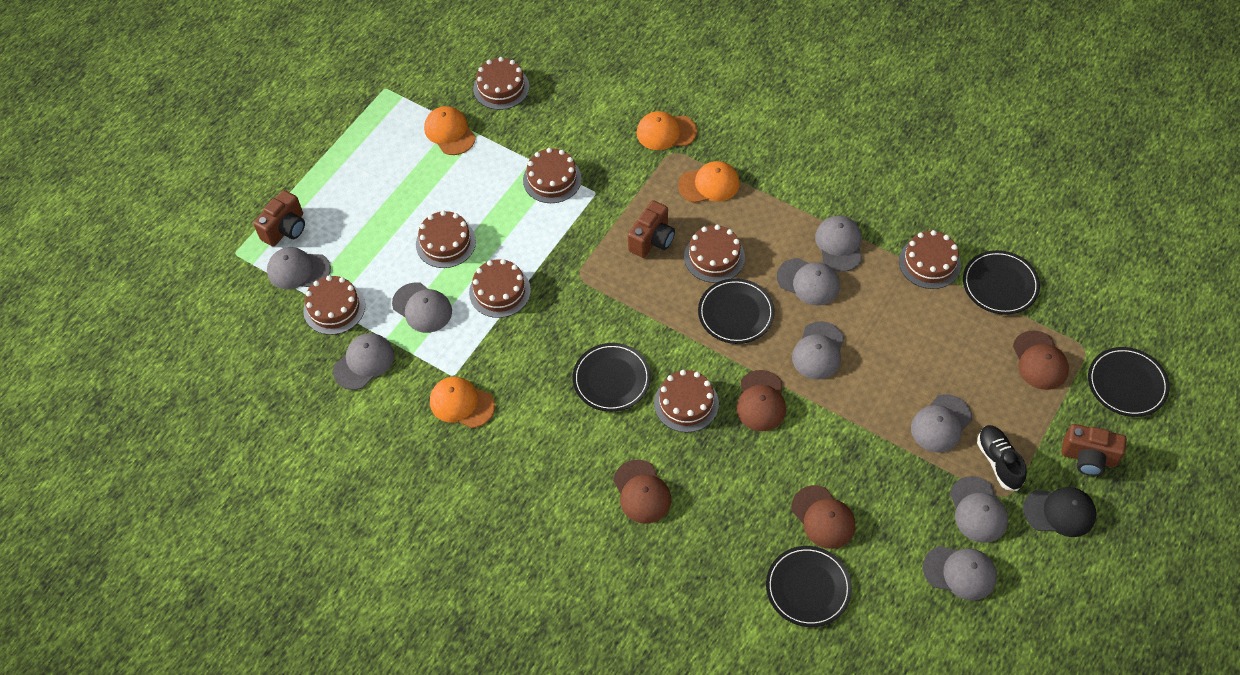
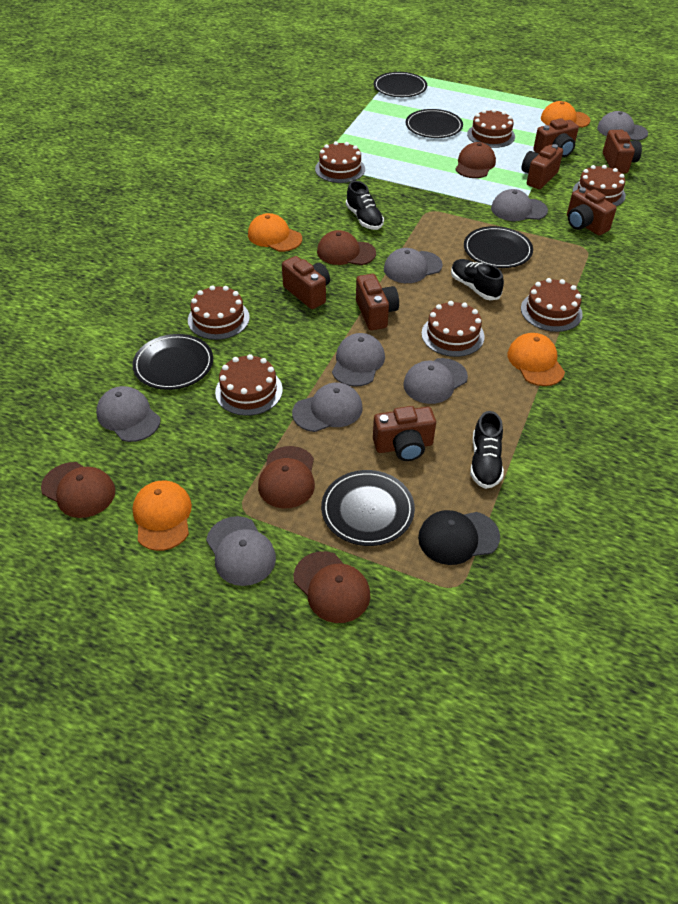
black shoe: 1 -> 3
brown cake: 8 -> 7
brown camera: 3 -> 7
brown cap: 4 -> 5
grey cap: 9 -> 8

